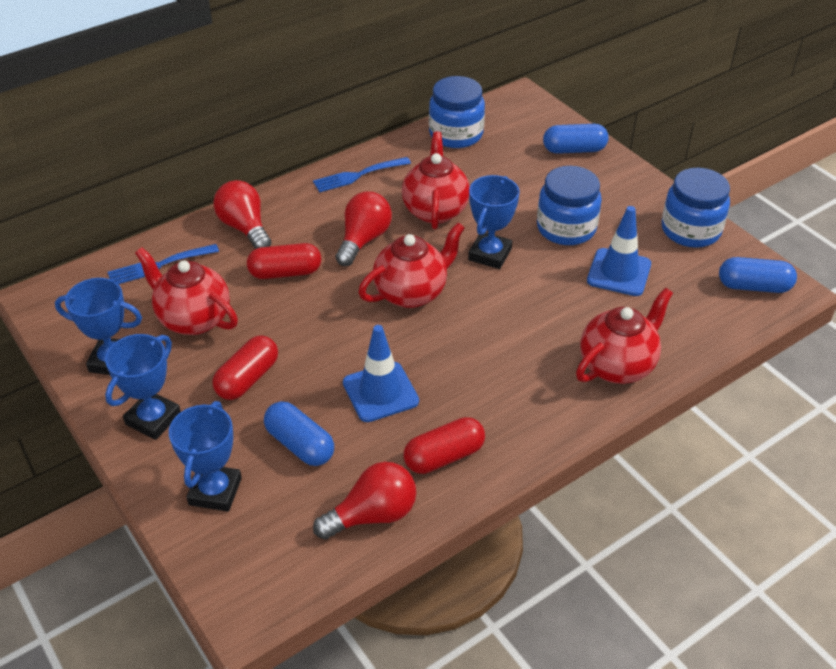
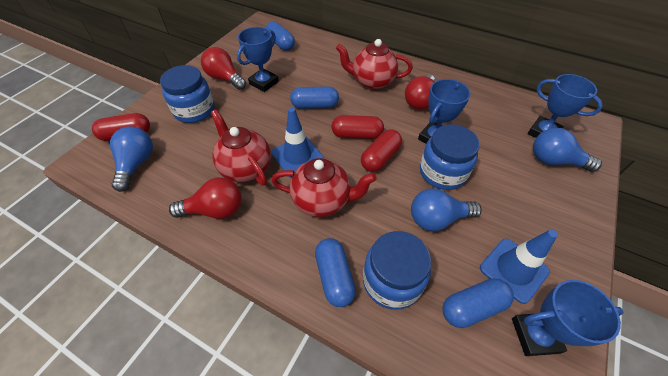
blue capsule: 3 -> 4
blue fork: 2 -> 0
blue light bulb: 0 -> 3
red teapot: 4 -> 3

